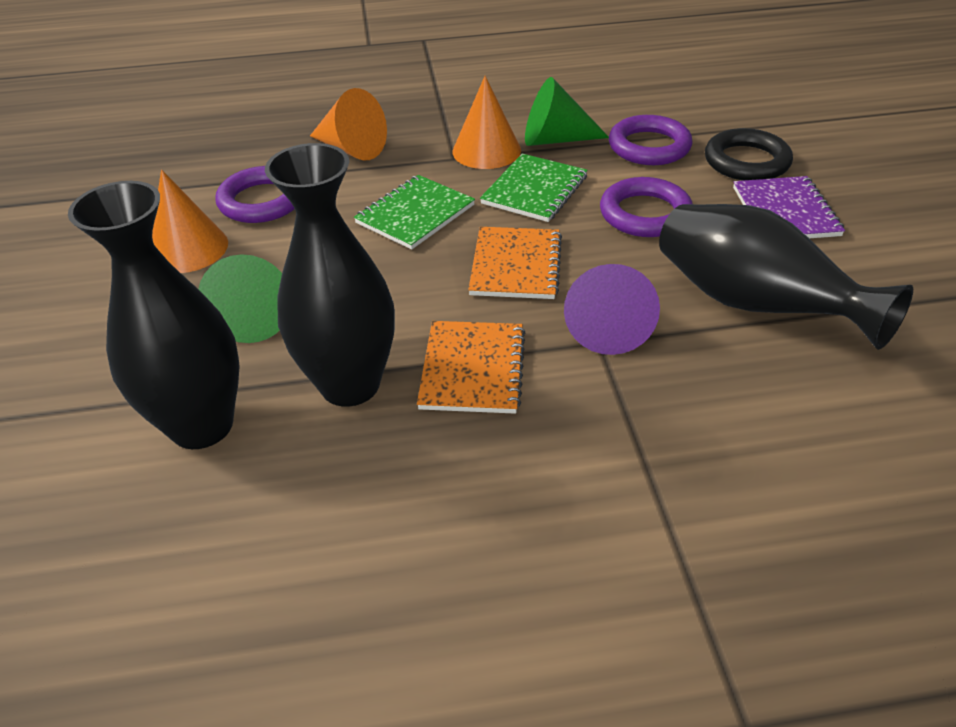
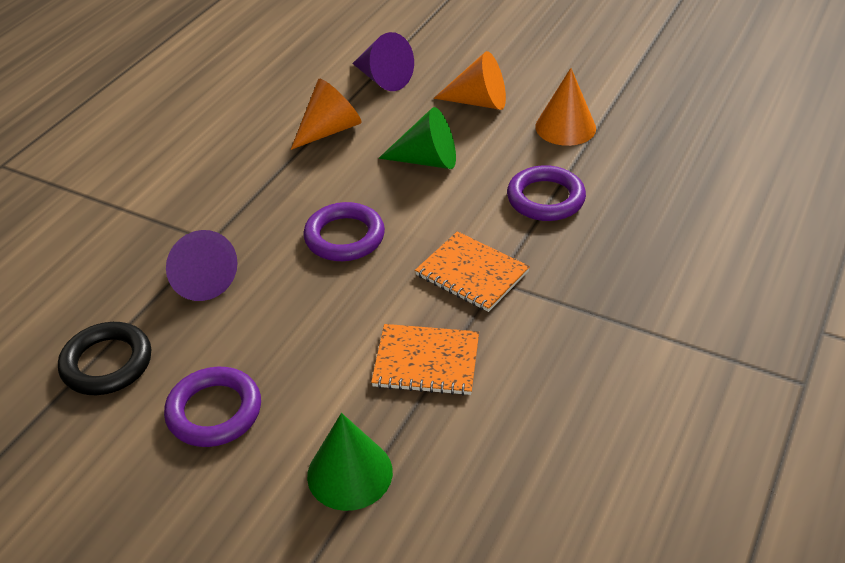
black vase: 3 -> 0
green notebook: 2 -> 0
purple cone: 1 -> 2
purple notebook: 1 -> 0

